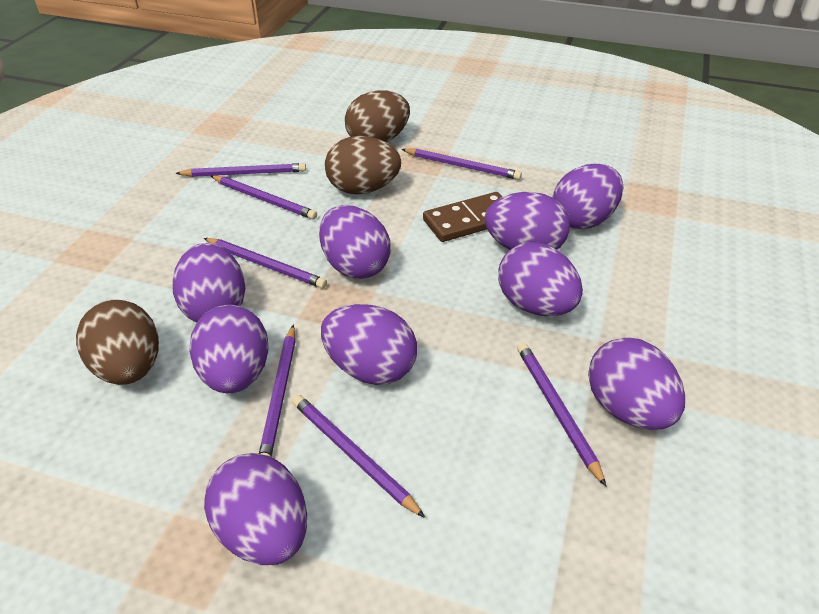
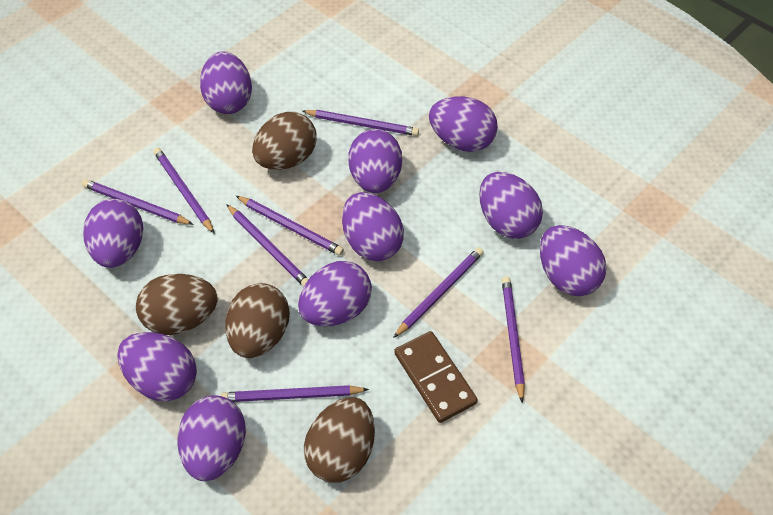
brown egg: 3 -> 4
purple egg: 9 -> 10
purple pencil: 7 -> 8

